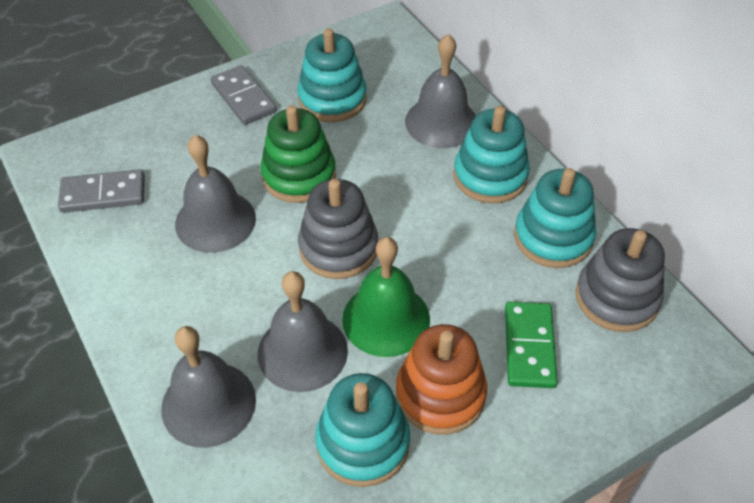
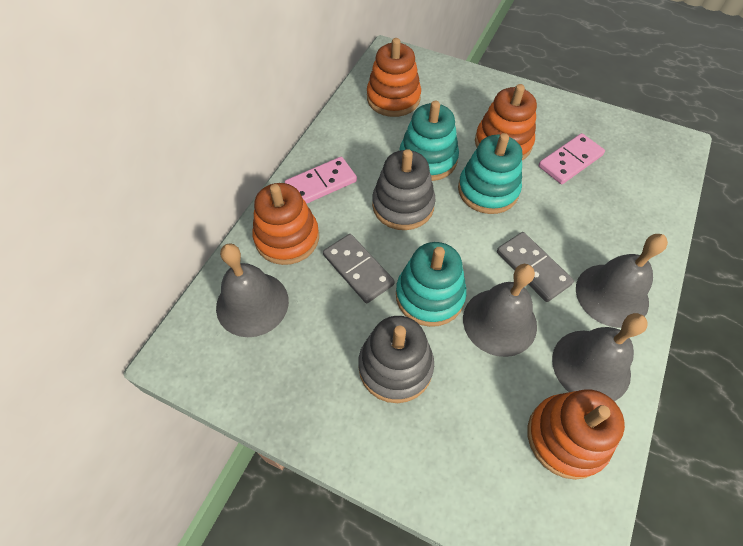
green bell: 1 -> 0
green domino: 1 -> 0
green stacking toy: 1 -> 0
orange stacking toy: 1 -> 4
pink domino: 0 -> 2
turquoise stacking toy: 4 -> 3

